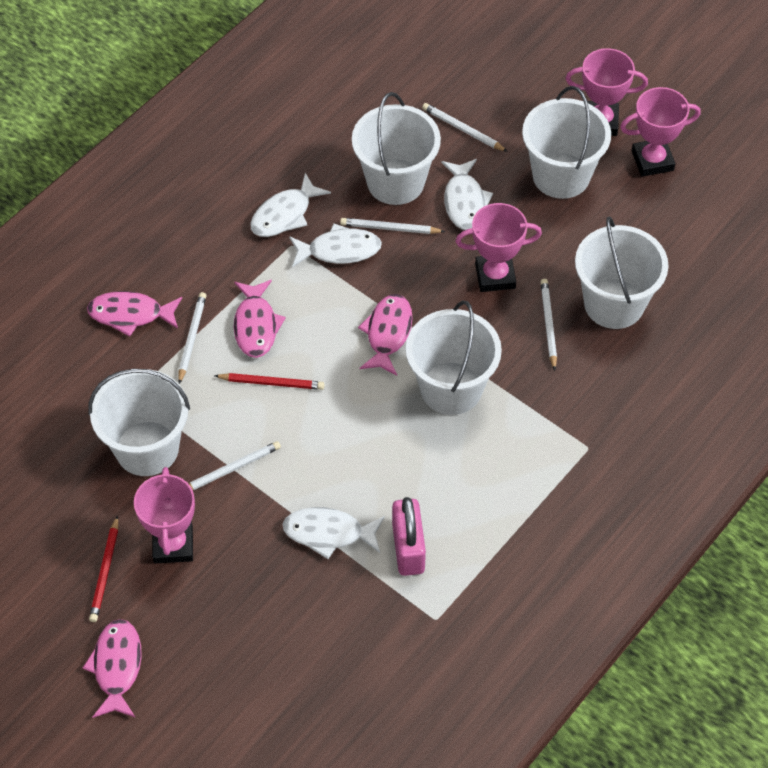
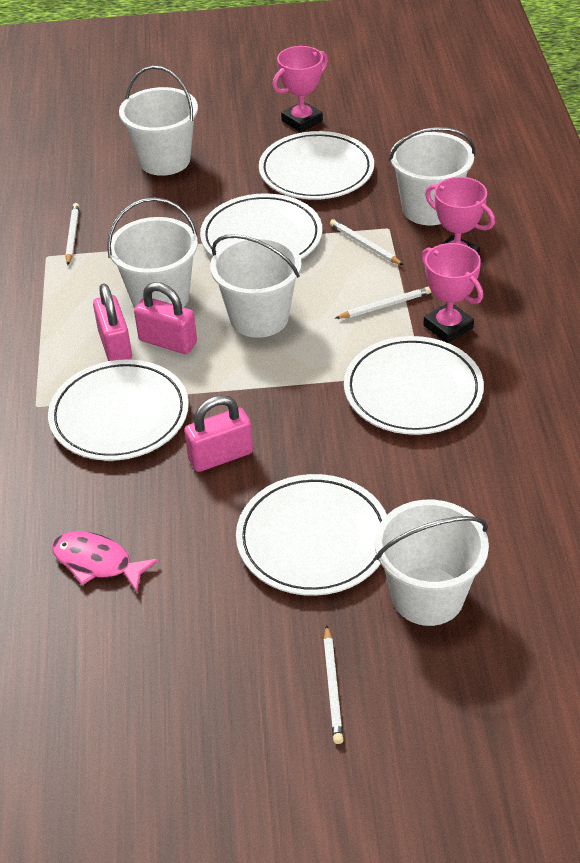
pink fish: 4 -> 1
pink padlock: 1 -> 3
pink trophy: 4 -> 3
red pencil: 2 -> 0
white fish: 4 -> 0
white pencil: 5 -> 4
white plate: 0 -> 5

